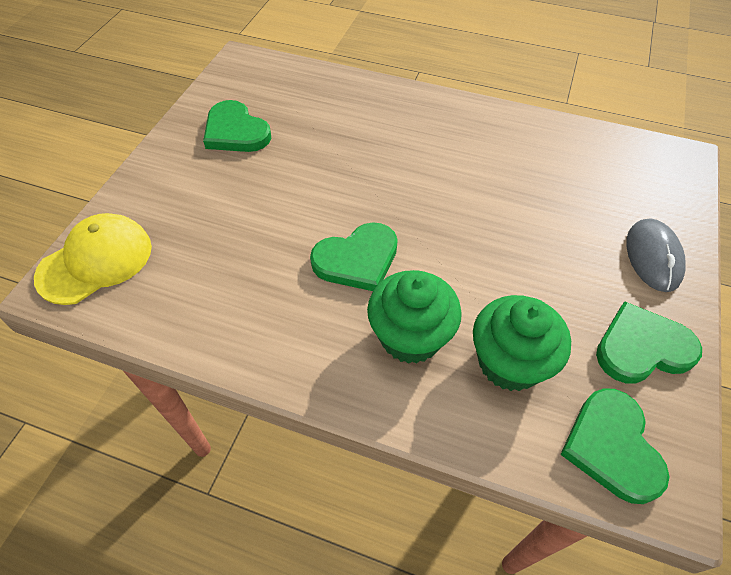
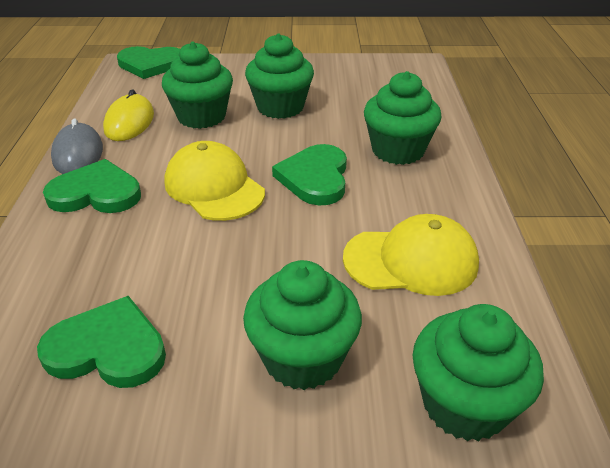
green cupcake: 2 -> 5
yellow cap: 1 -> 2
yellow mouse: 0 -> 1

